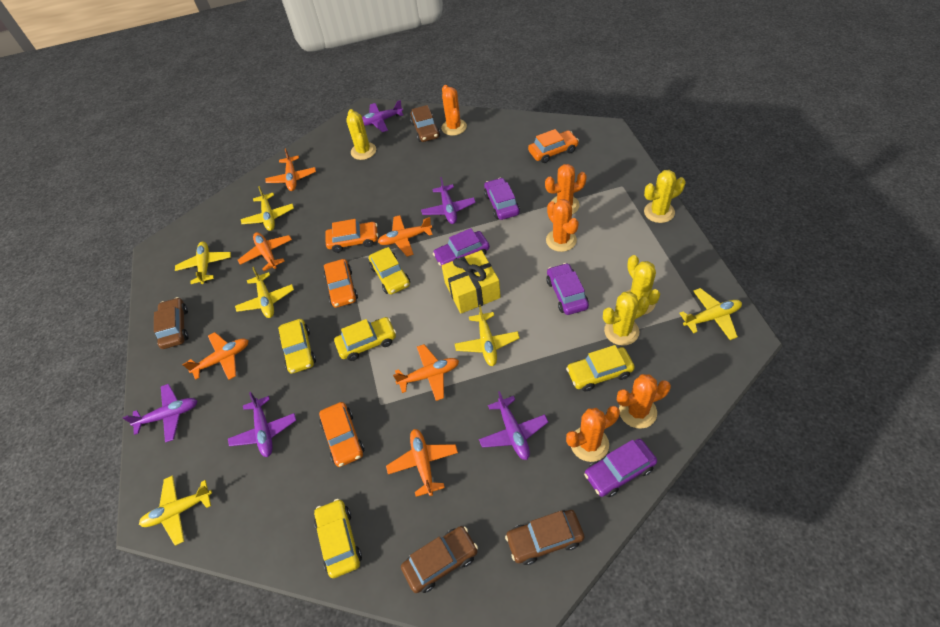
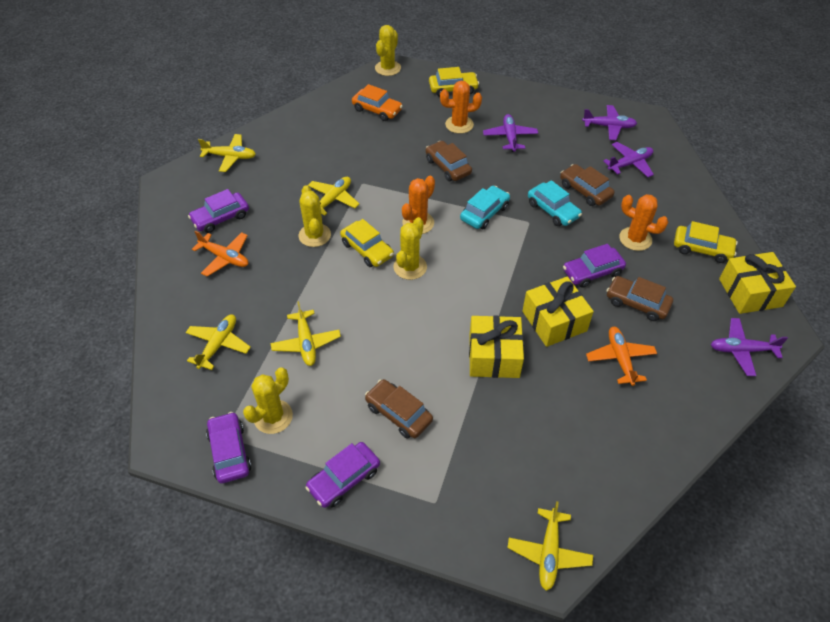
orange cactus: 5 -> 3
orange car: 4 -> 1
orange plane: 6 -> 2
purple plane: 5 -> 4
turquoise car: 0 -> 2
yellow car: 5 -> 3
yellow gift: 1 -> 3
yellow plane: 6 -> 5

